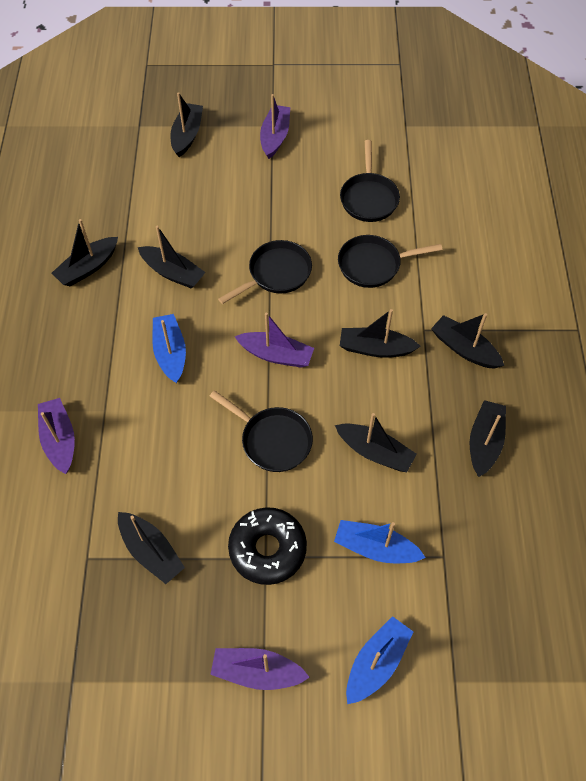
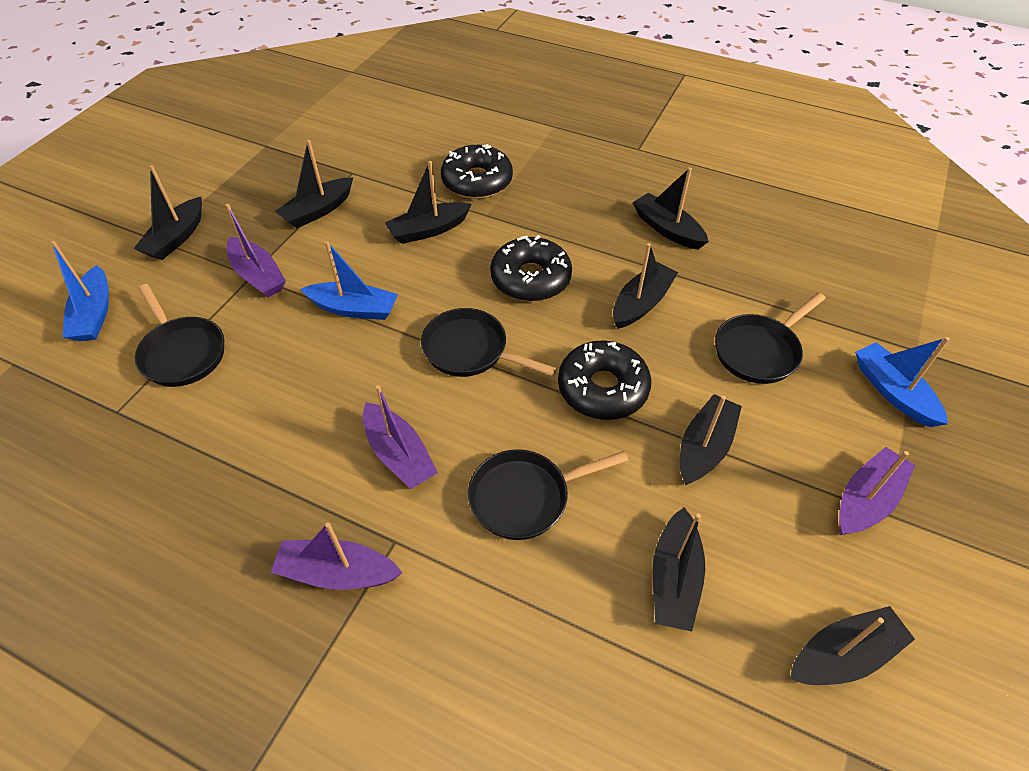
black donut: 1 -> 3

